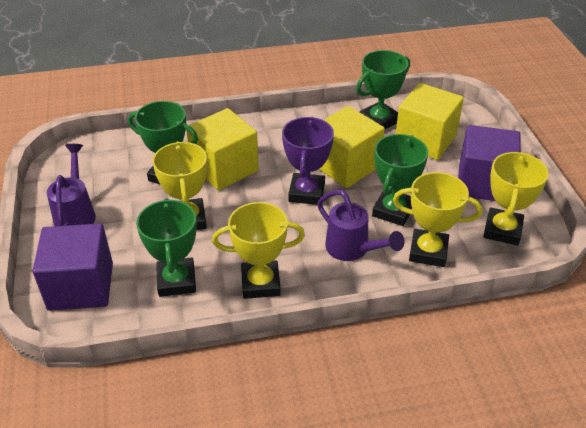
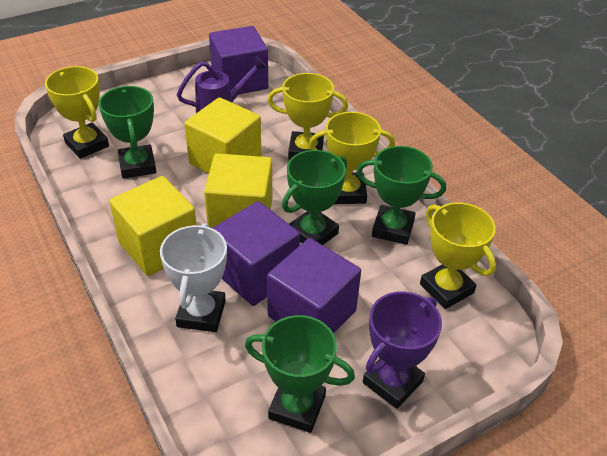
purple cube: 2 -> 3
purple watering can: 2 -> 1
white trophy: 0 -> 1

